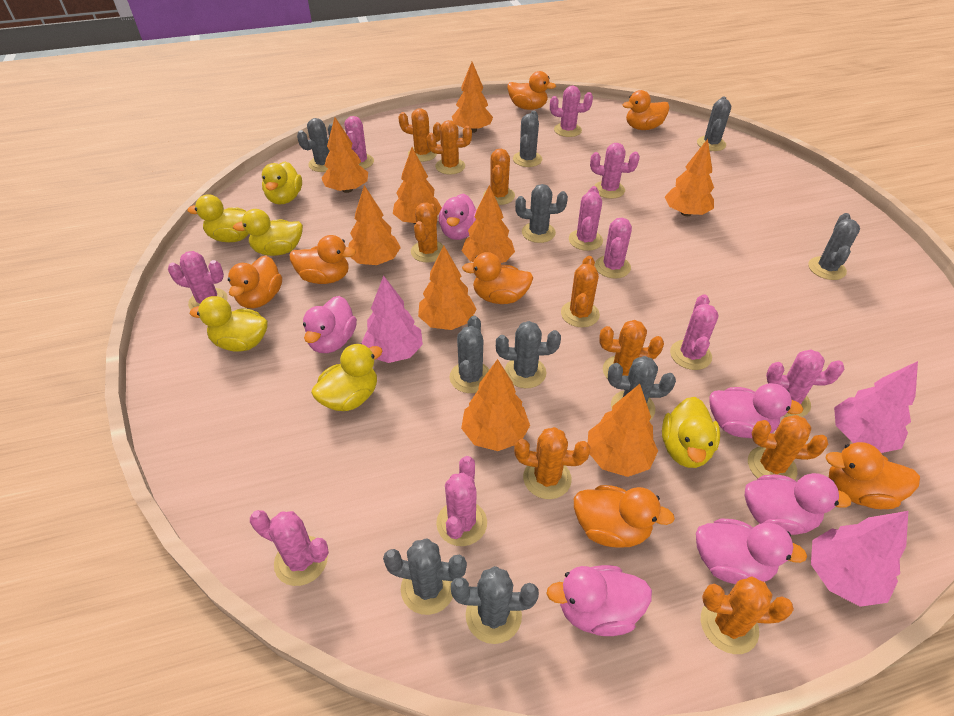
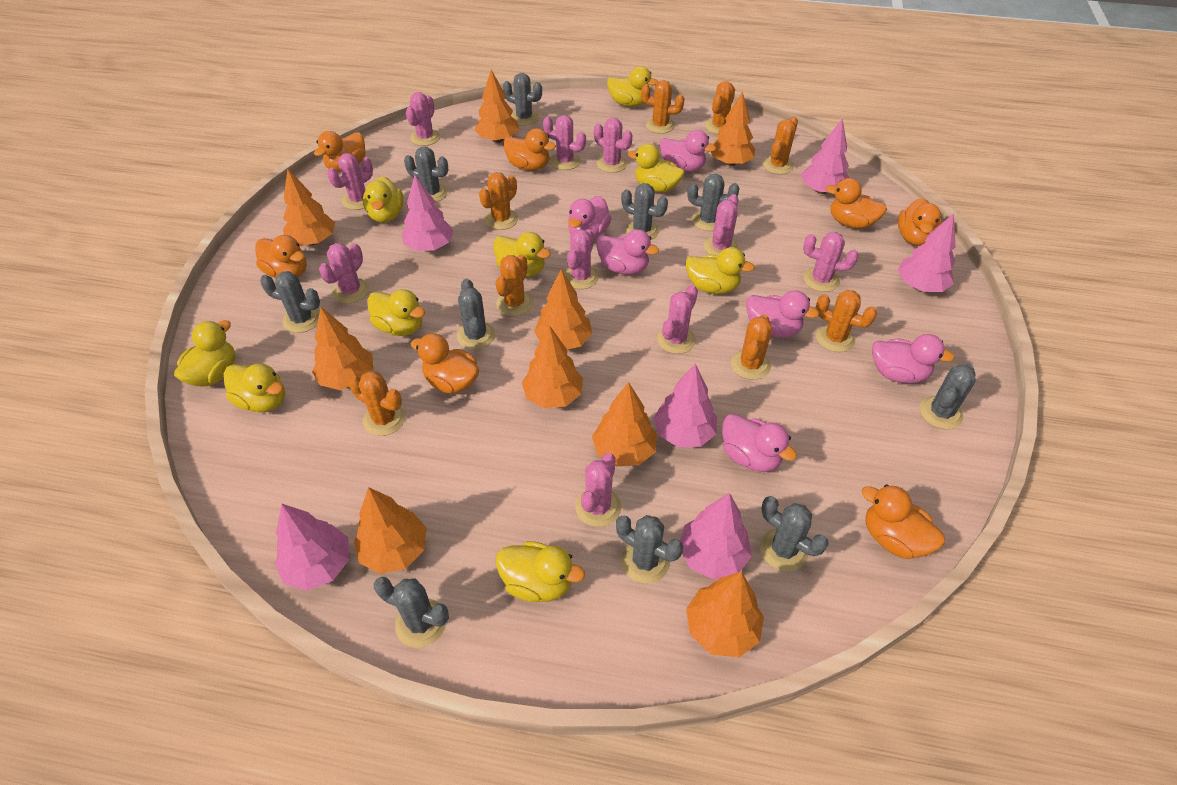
orange cactus: 9 -> 8
pink tree: 3 -> 6
yellow duck: 6 -> 9

